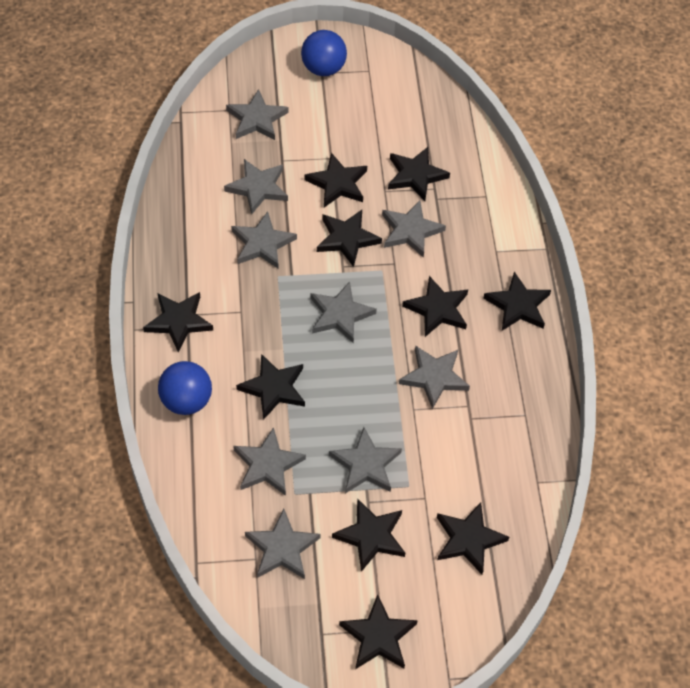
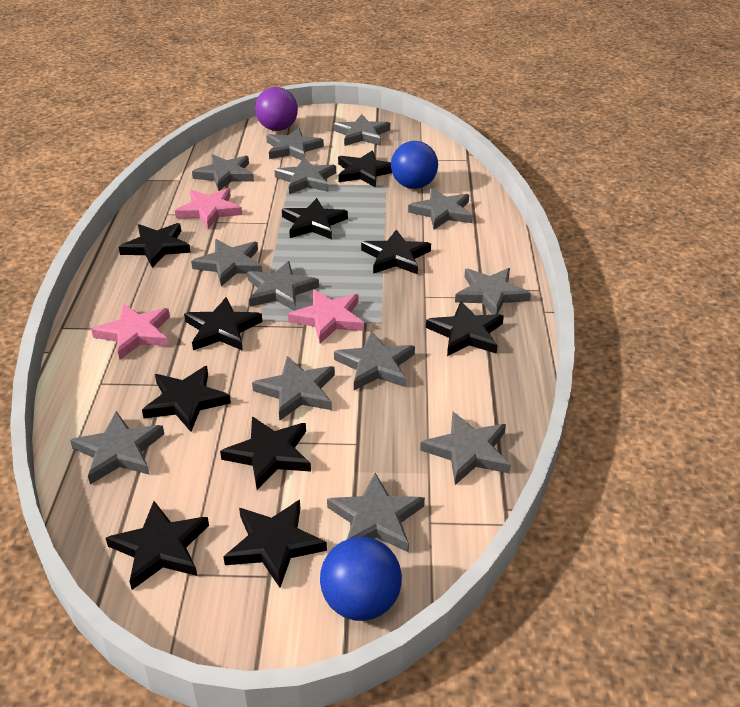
grey star: 9 -> 13
pink star: 0 -> 3
purple ball: 0 -> 1

